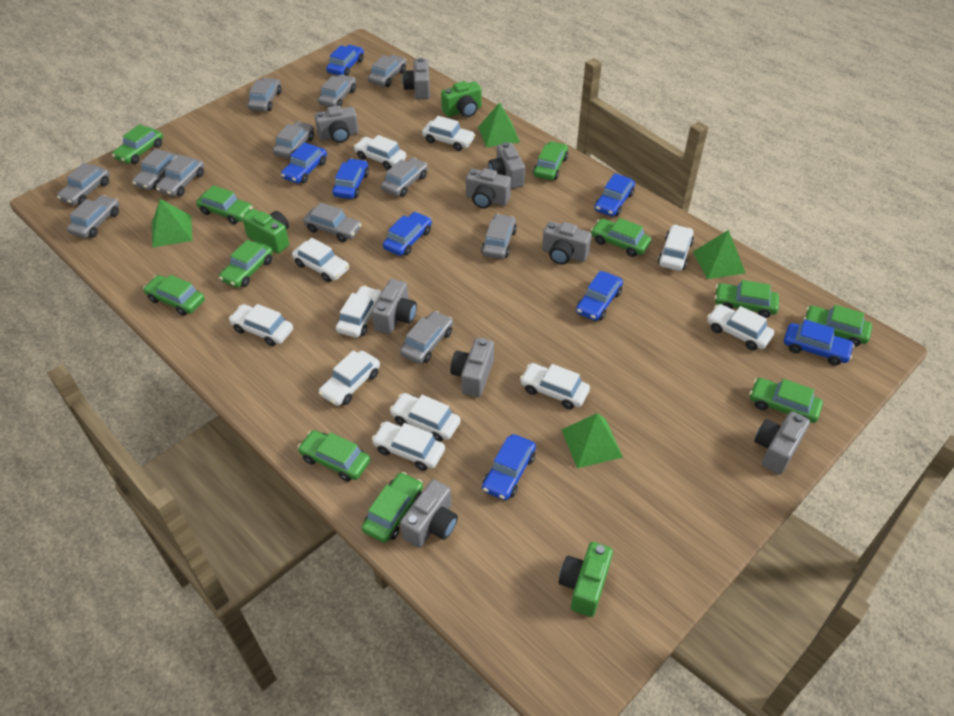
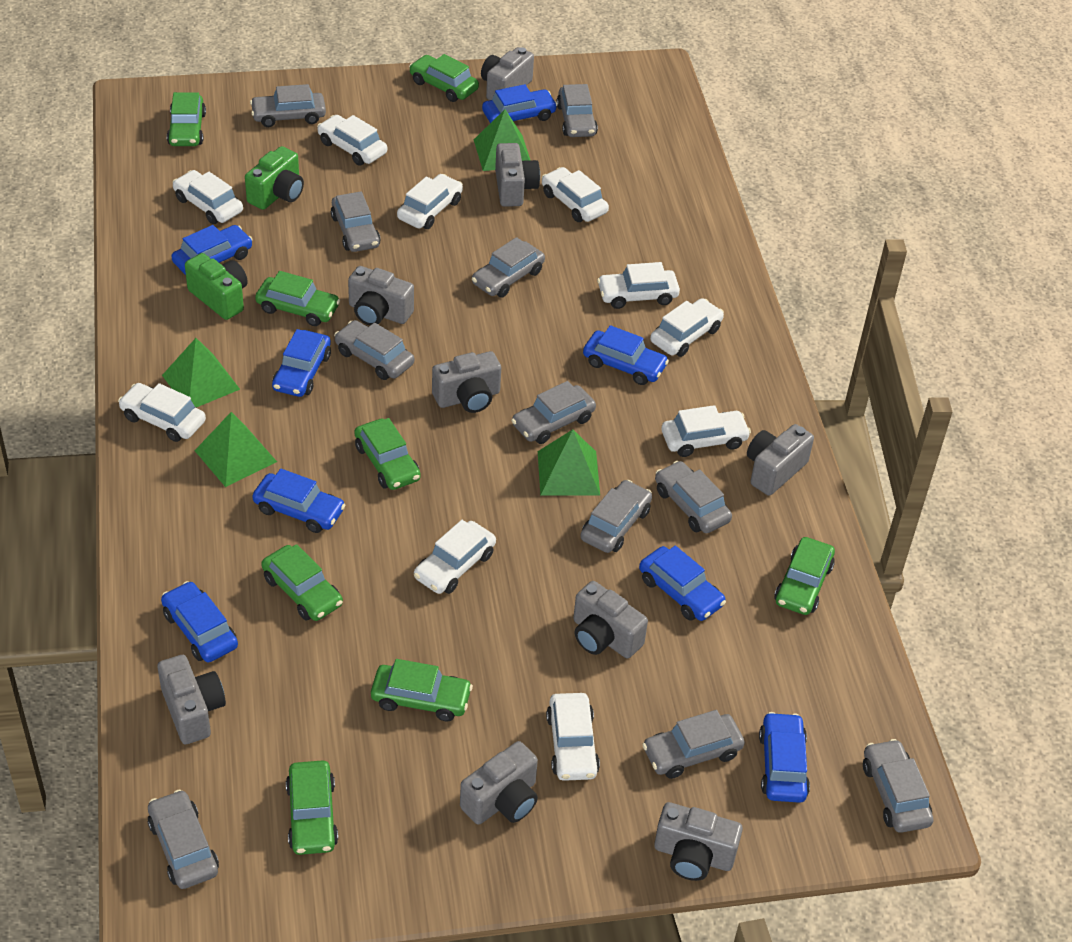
green camera: 3 -> 2
green car: 11 -> 8
grey car: 12 -> 11
white car: 11 -> 10

